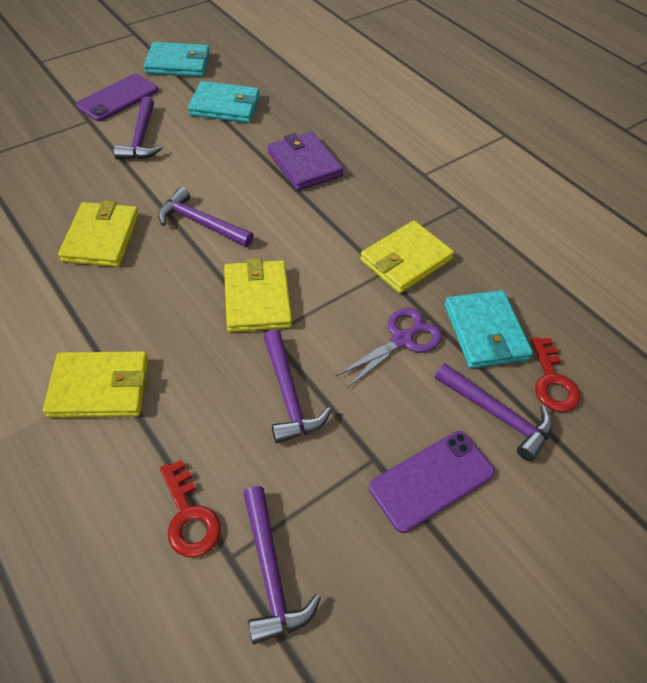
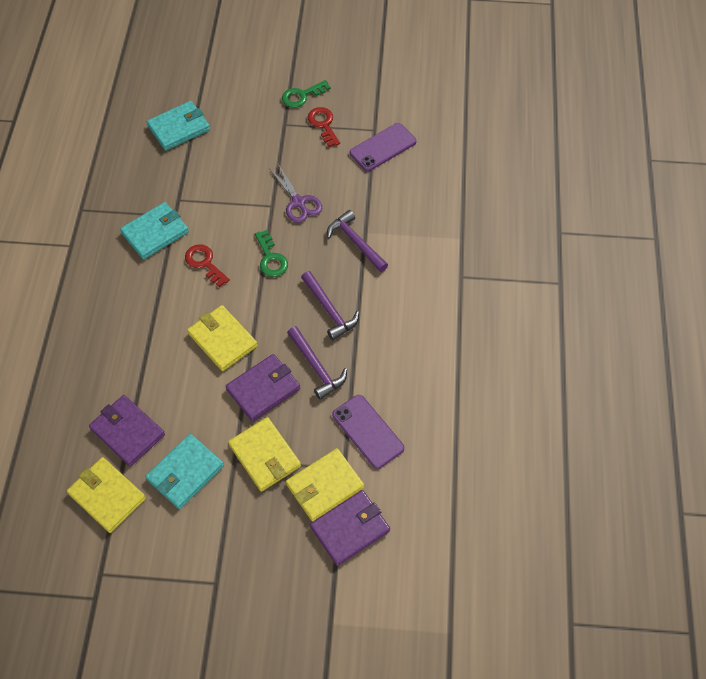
green key: 0 -> 2
purple hammer: 5 -> 3
purple wallet: 1 -> 3

